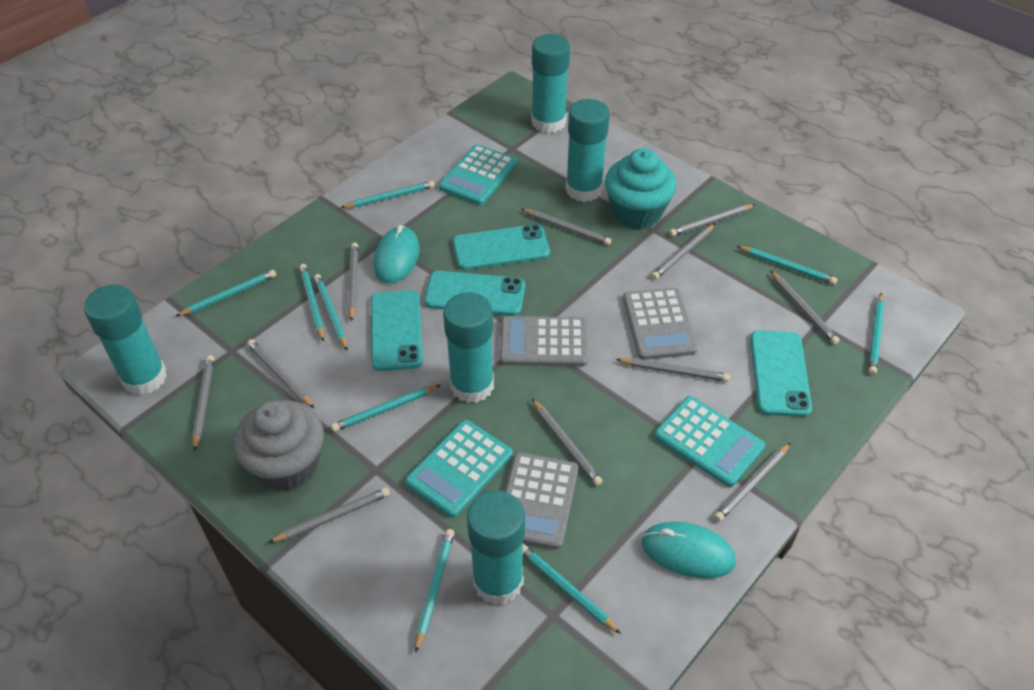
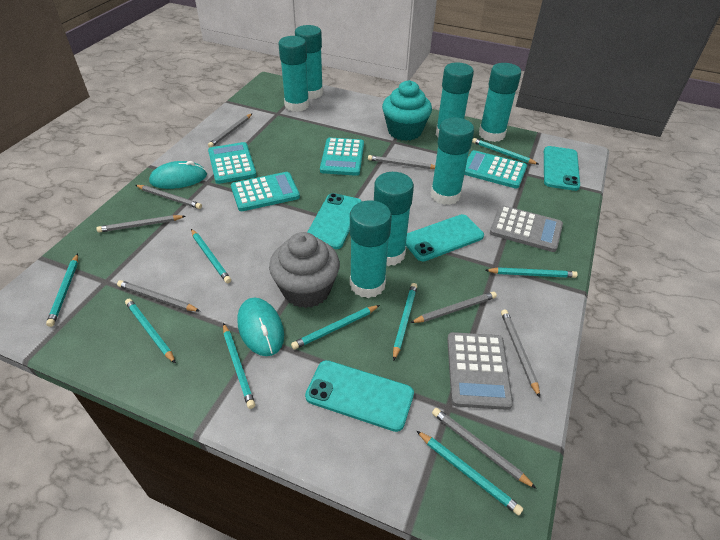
grey calculator: 3 -> 2
grey pencil: 11 -> 8
turquoise calculator: 3 -> 4
turquoise glue stick: 5 -> 7

